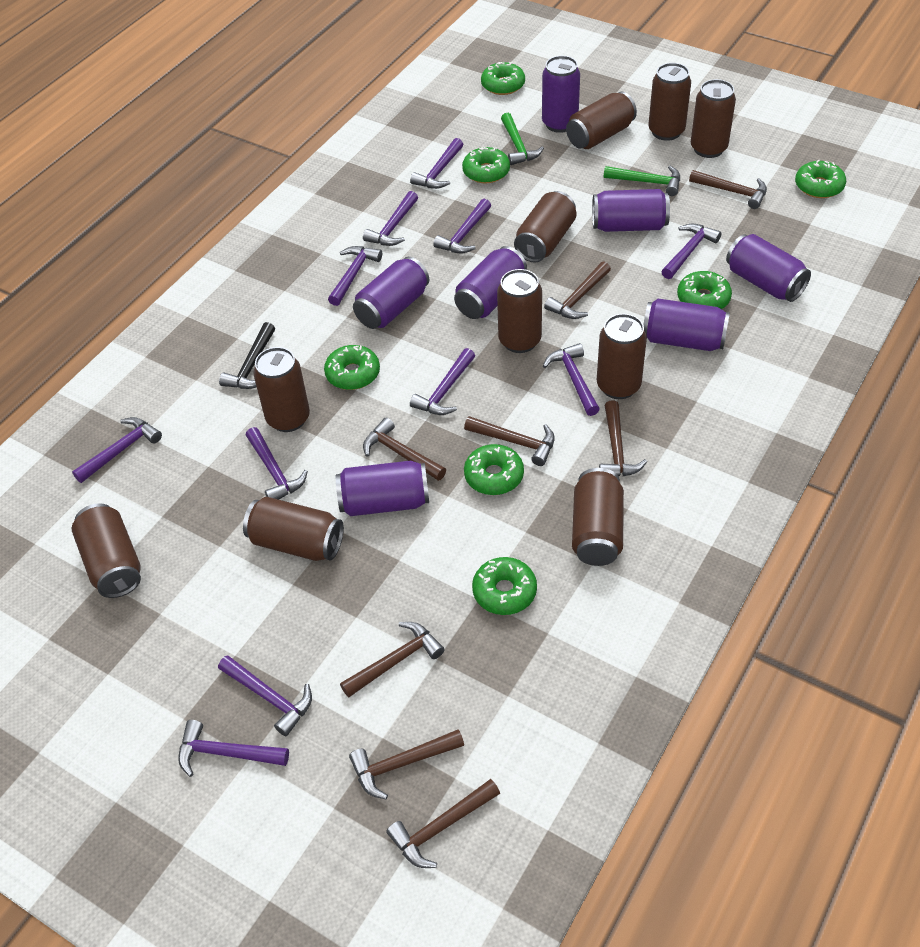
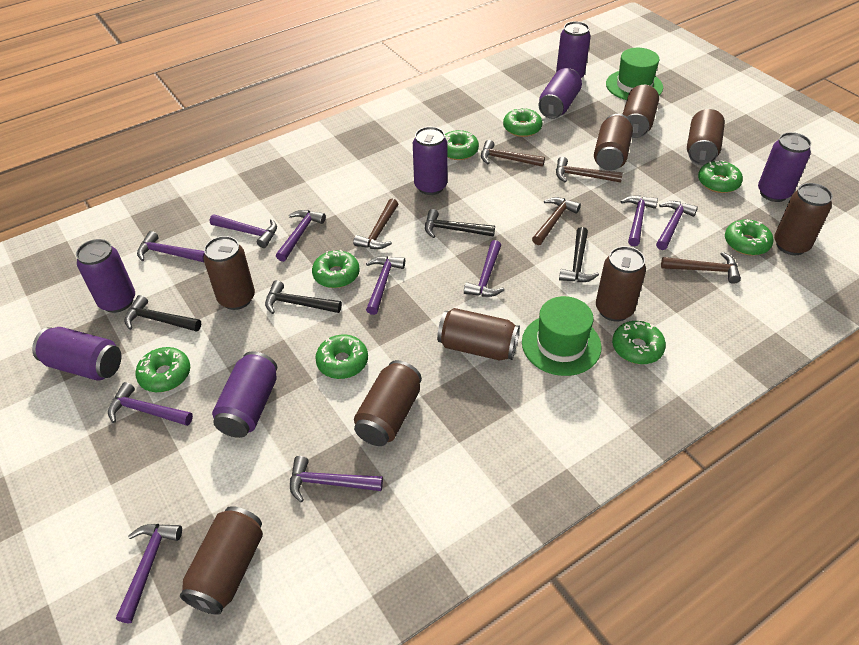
black hammer: 1 -> 4
brown can: 10 -> 9
brown hammer: 8 -> 5
green donut: 7 -> 8
green hammer: 2 -> 0
green hat: 0 -> 2
purple hammer: 11 -> 10

